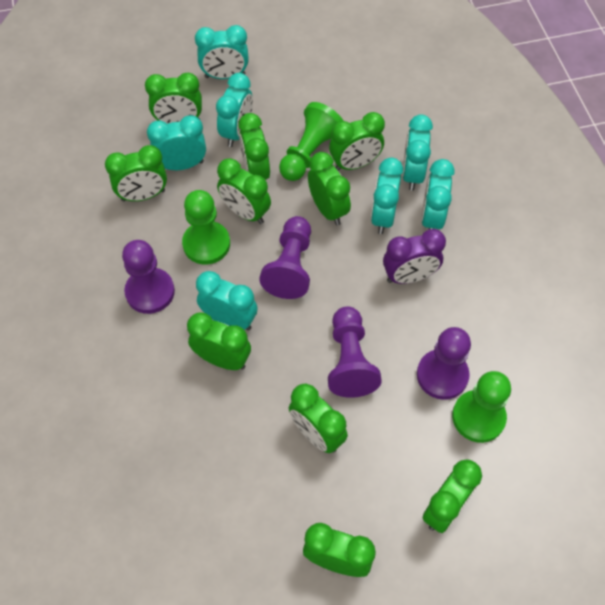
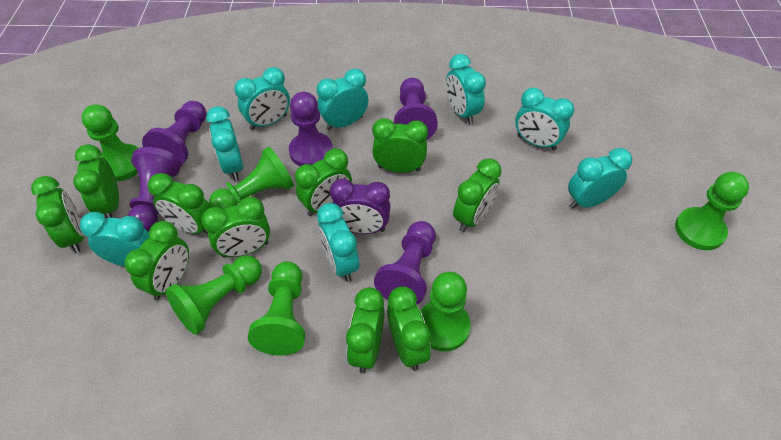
green pawn: 3 -> 6
purple pawn: 4 -> 5
turquoise clock: 7 -> 8

